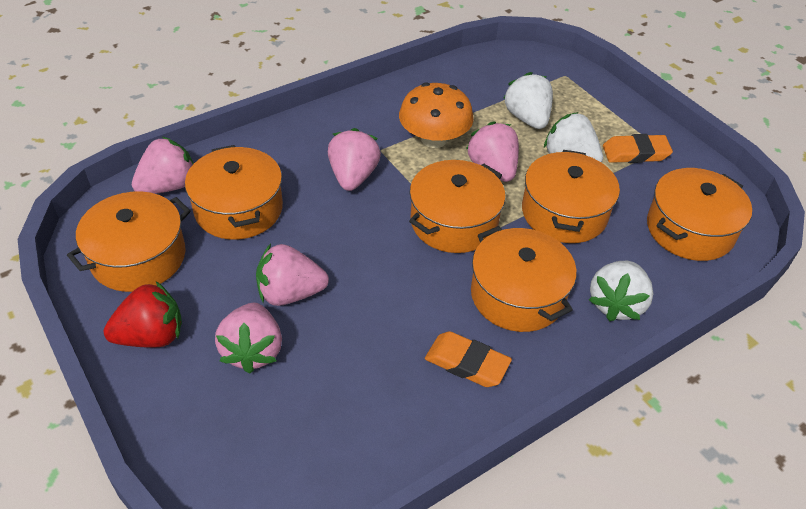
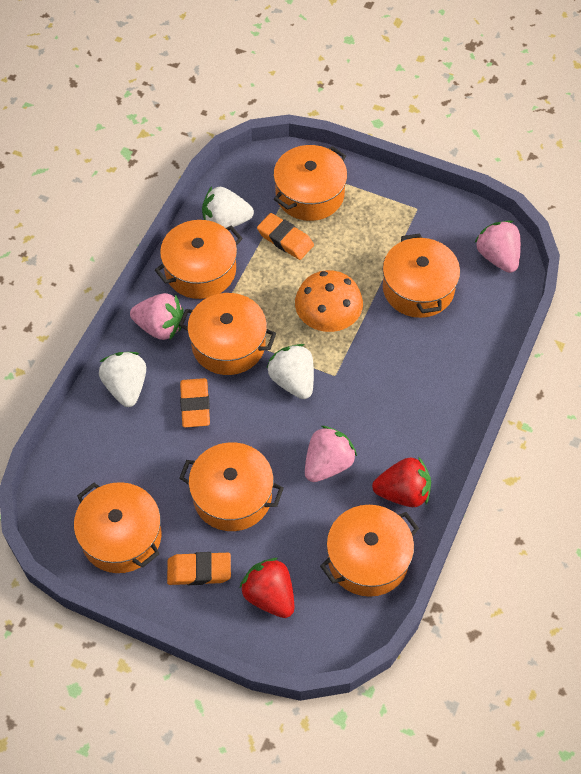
orange eraser: 2 -> 3
orange pot: 6 -> 7
pink strawberry: 5 -> 3
red strawberry: 1 -> 2

